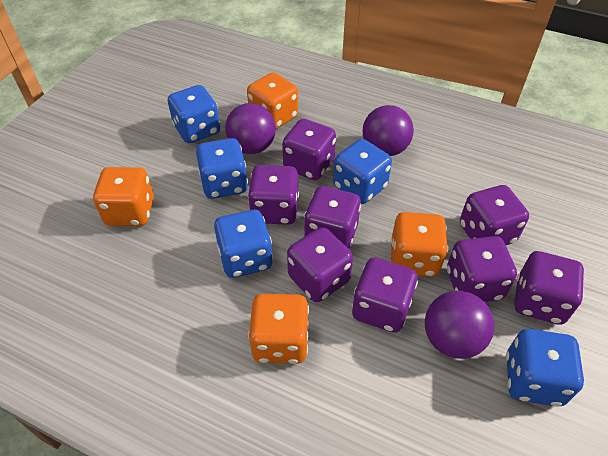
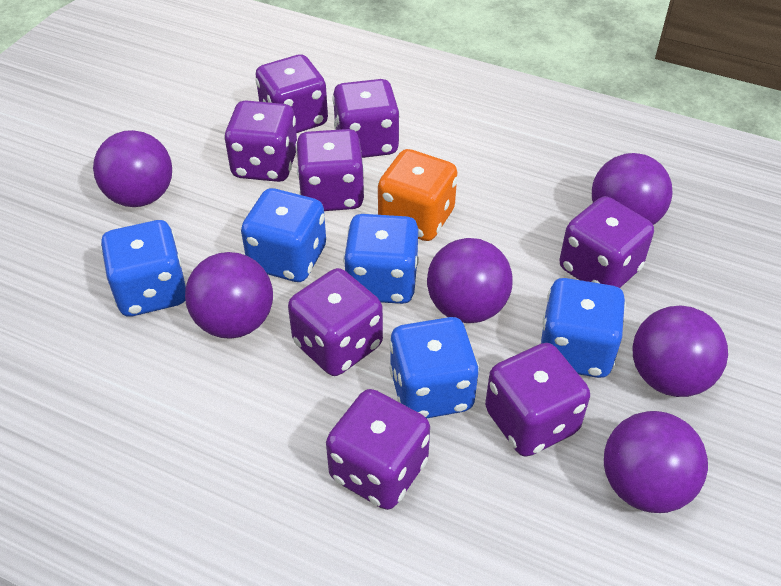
orange dice: 4 -> 1
purple ball: 3 -> 6

